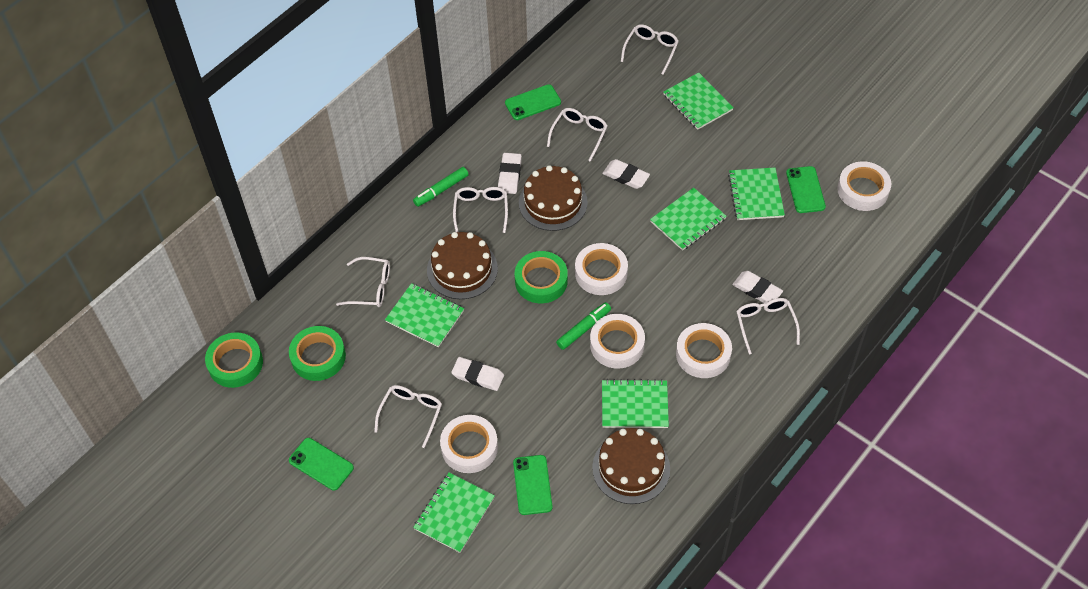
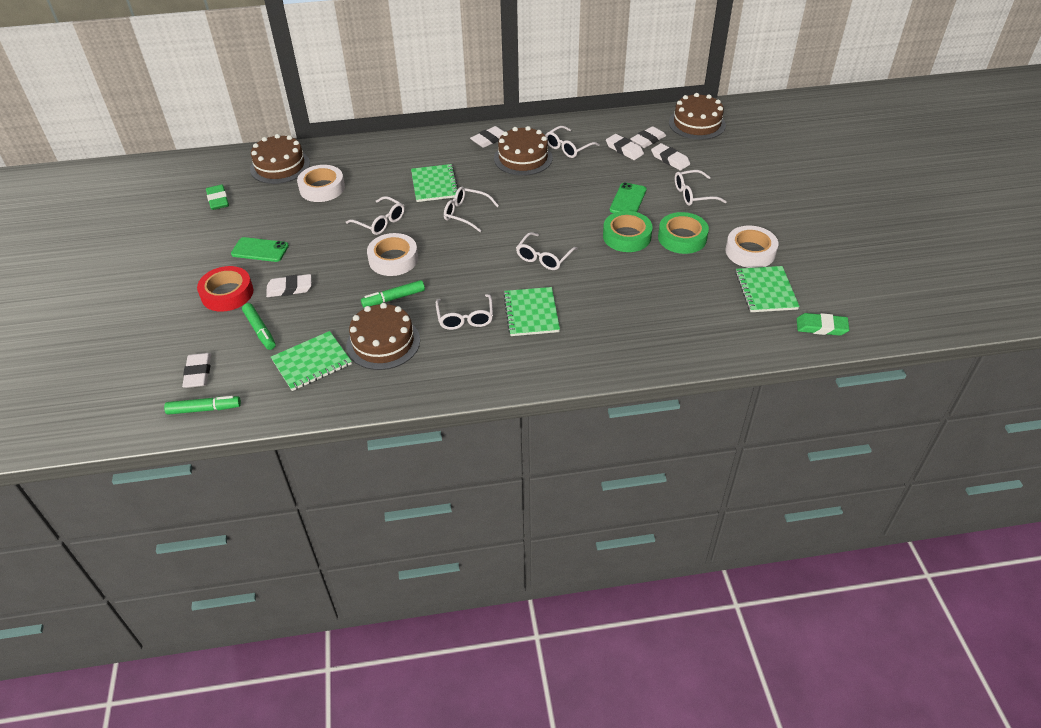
brown cake: 3 -> 4
green eraser: 0 -> 2
green marker: 2 -> 3
green notebook: 6 -> 4
green phone: 4 -> 2
green tape: 3 -> 2
red tape: 0 -> 1
white eraser: 4 -> 6
white tape: 5 -> 3

